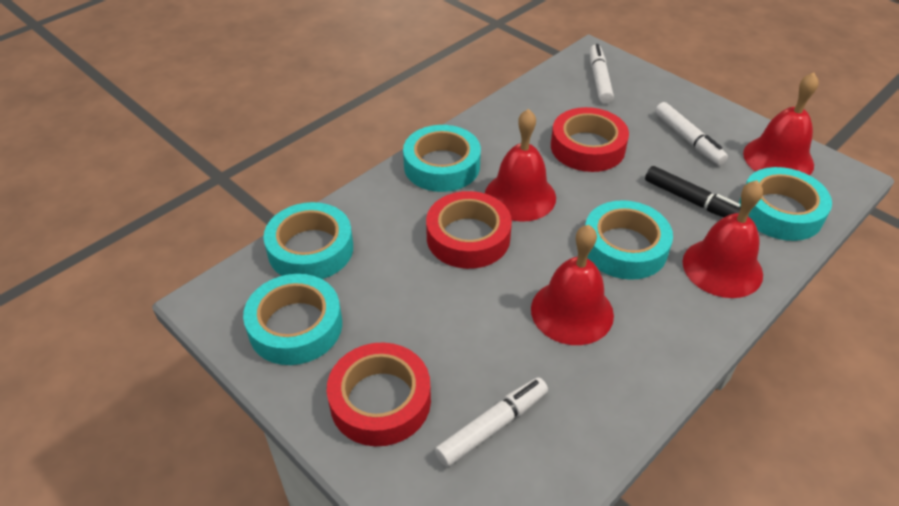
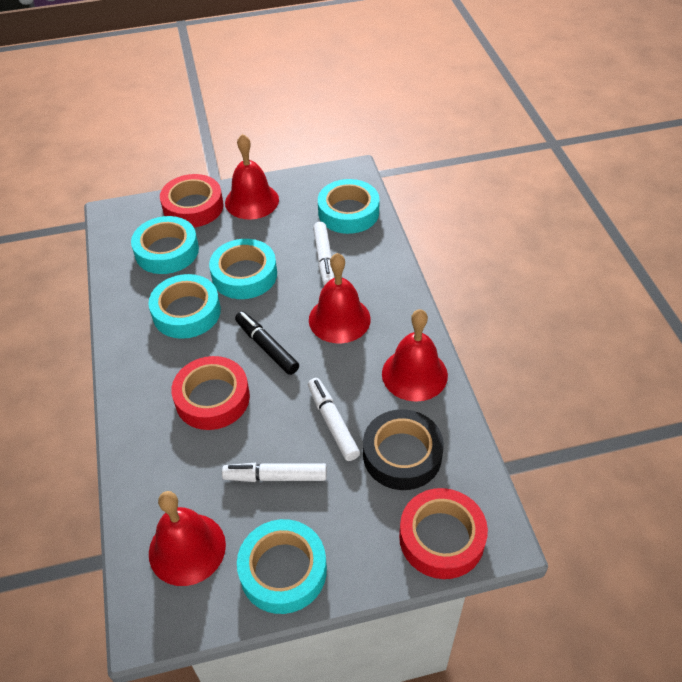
black tape: 0 -> 1

